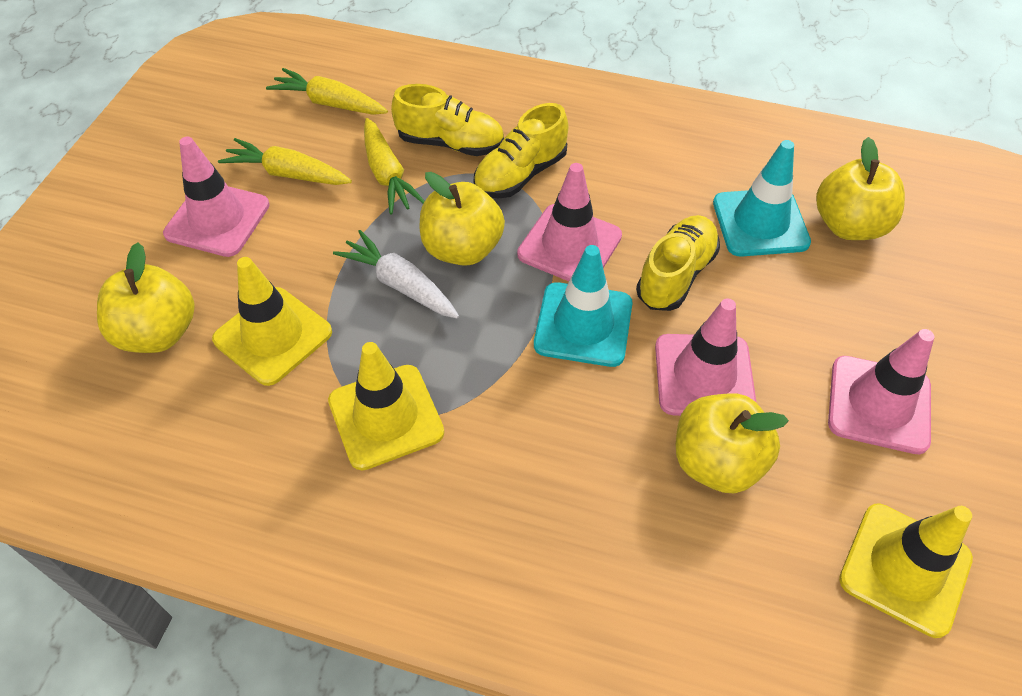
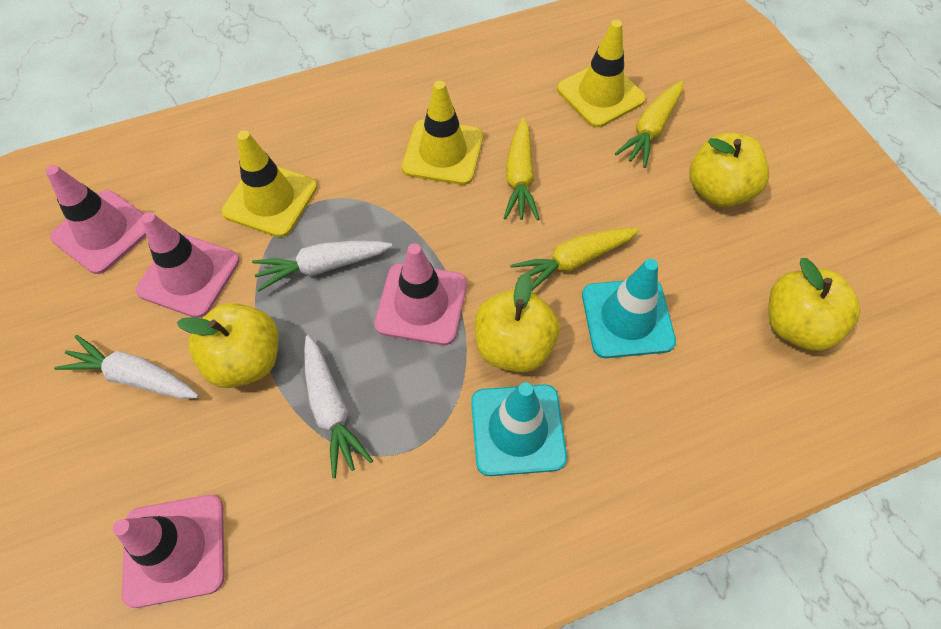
white carrot: 1 -> 3
yellow shoe: 3 -> 0

